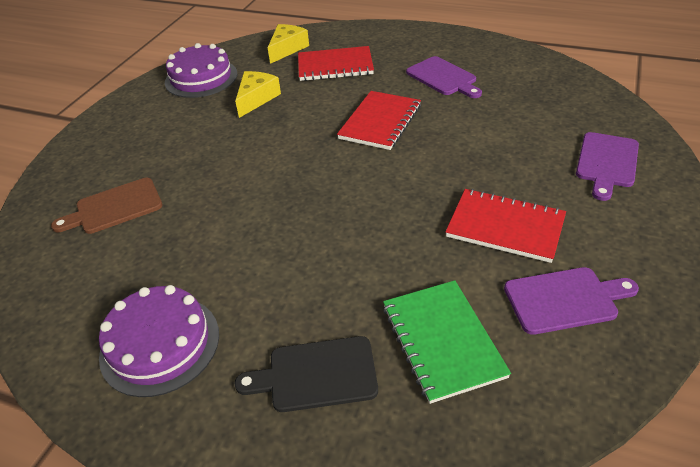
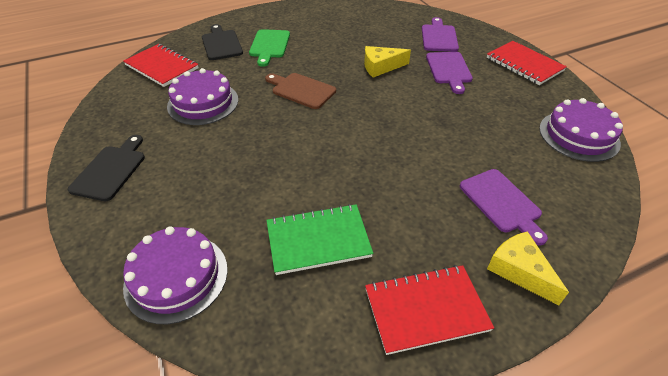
black cutting board: 1 -> 2
green cutting board: 0 -> 1
purple cake: 2 -> 3

